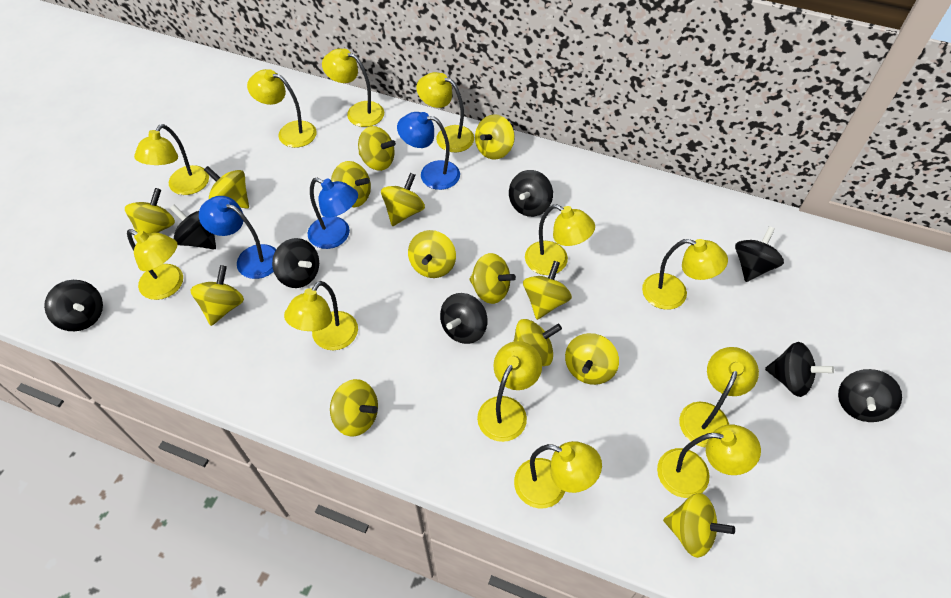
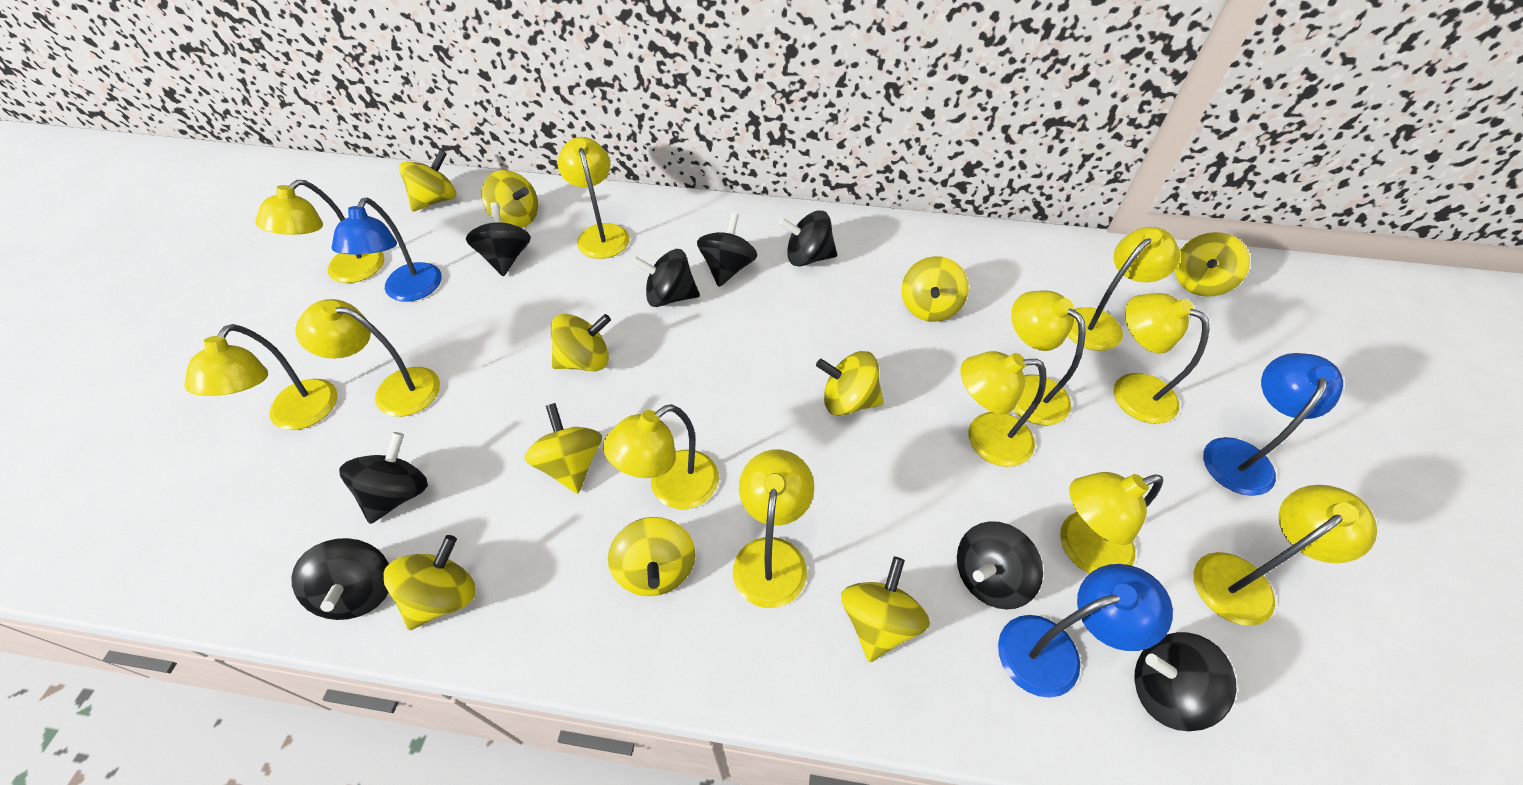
yellow spinning top: 14 -> 10

